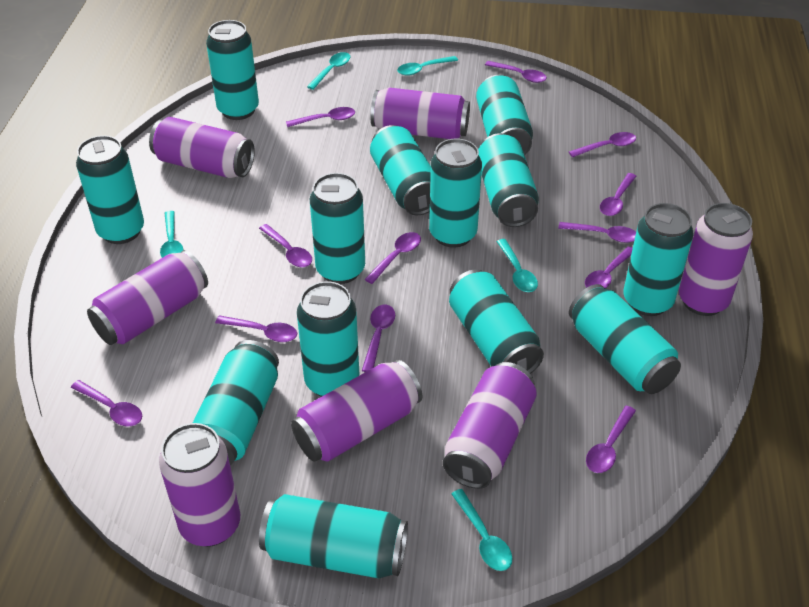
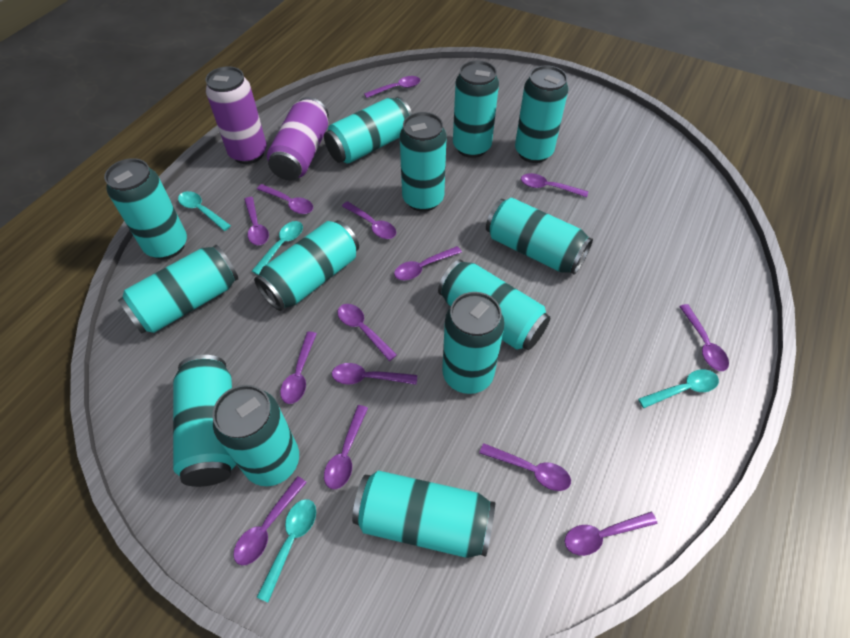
purple can: 7 -> 2
purple spoon: 12 -> 14
turquoise spoon: 5 -> 4

